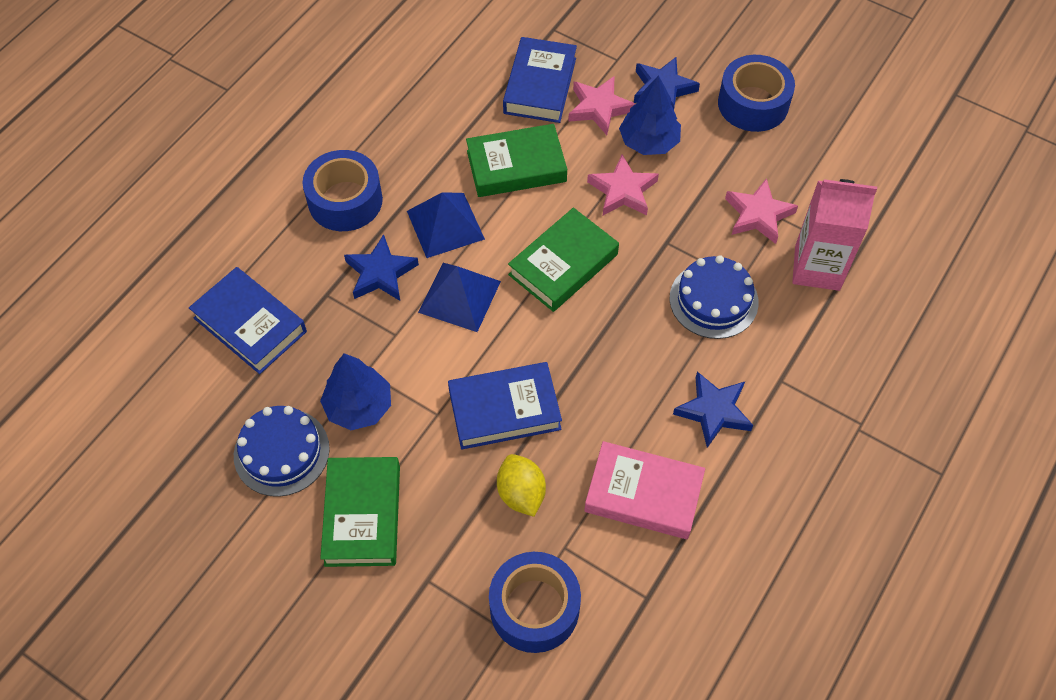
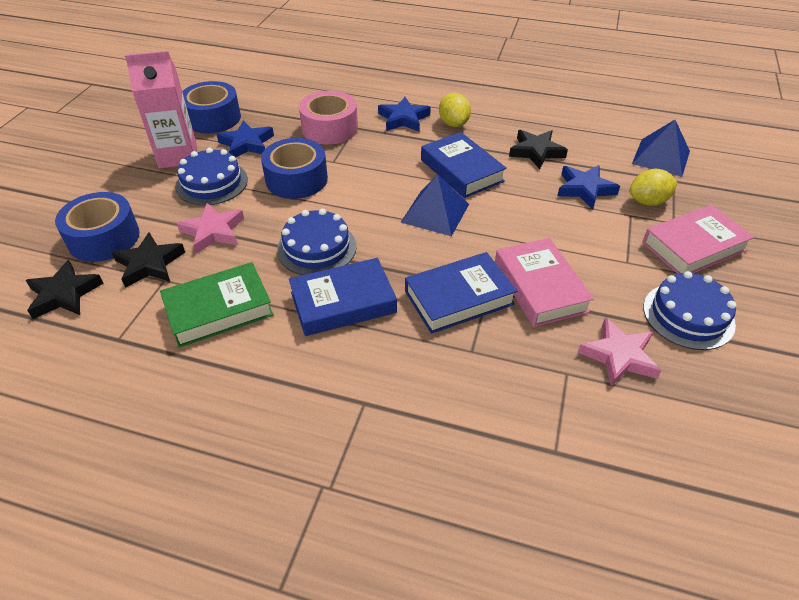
black star: 0 -> 3
blue cake: 2 -> 3
blue tree: 2 -> 0
green book: 3 -> 1
pink book: 1 -> 2
pink star: 3 -> 2
pink tape: 0 -> 1
yellow lemon: 1 -> 2

